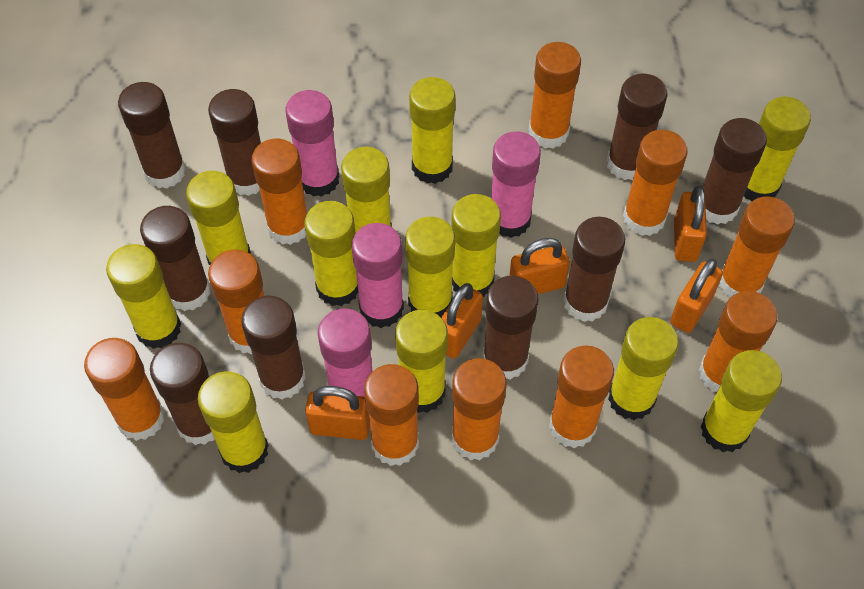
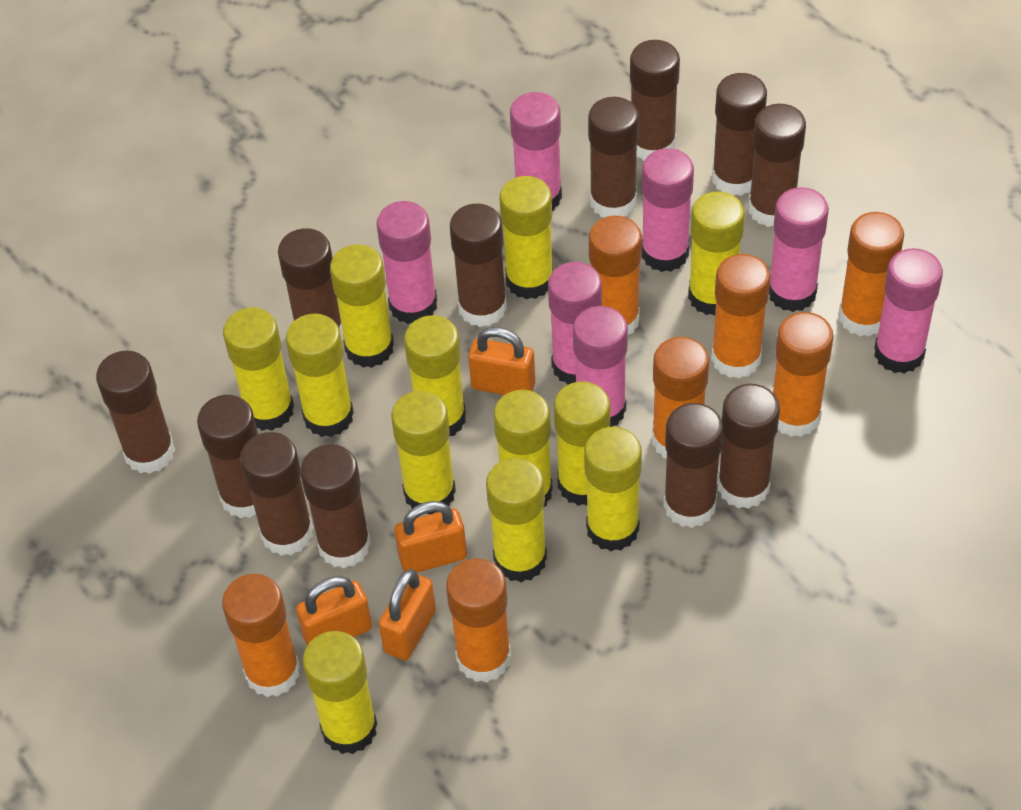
brown glue stick: 9 -> 12
orange glue stick: 10 -> 7
orange padlock: 5 -> 4
pink glue stick: 4 -> 7

